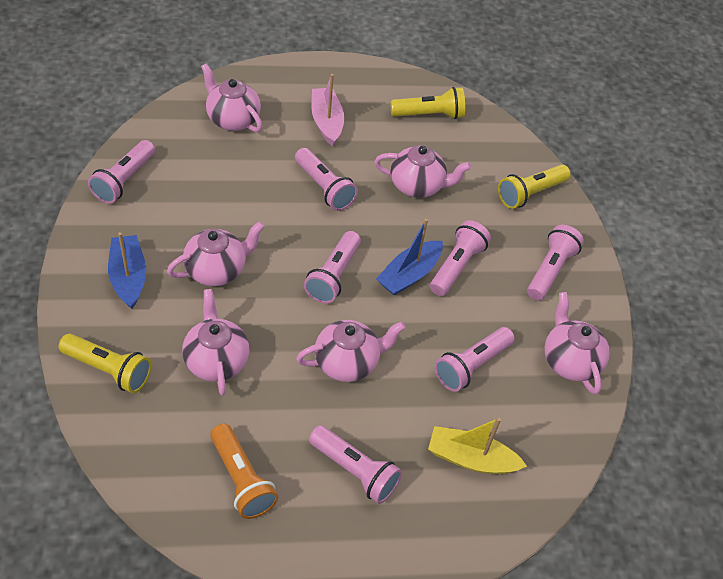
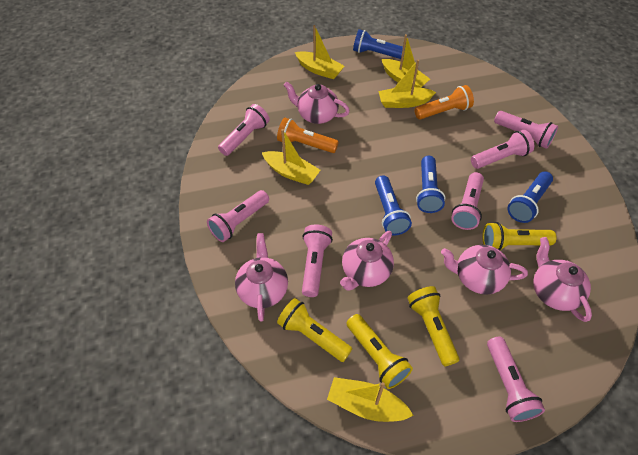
blue boat: 2 -> 0
blue flashlight: 0 -> 4
orange flashlight: 1 -> 2
pink boat: 1 -> 0
pink teapot: 6 -> 5
yellow boat: 1 -> 5
yellow flashlight: 3 -> 4

